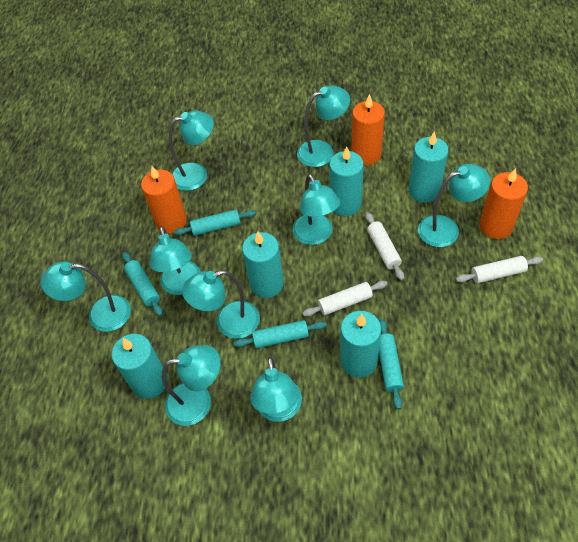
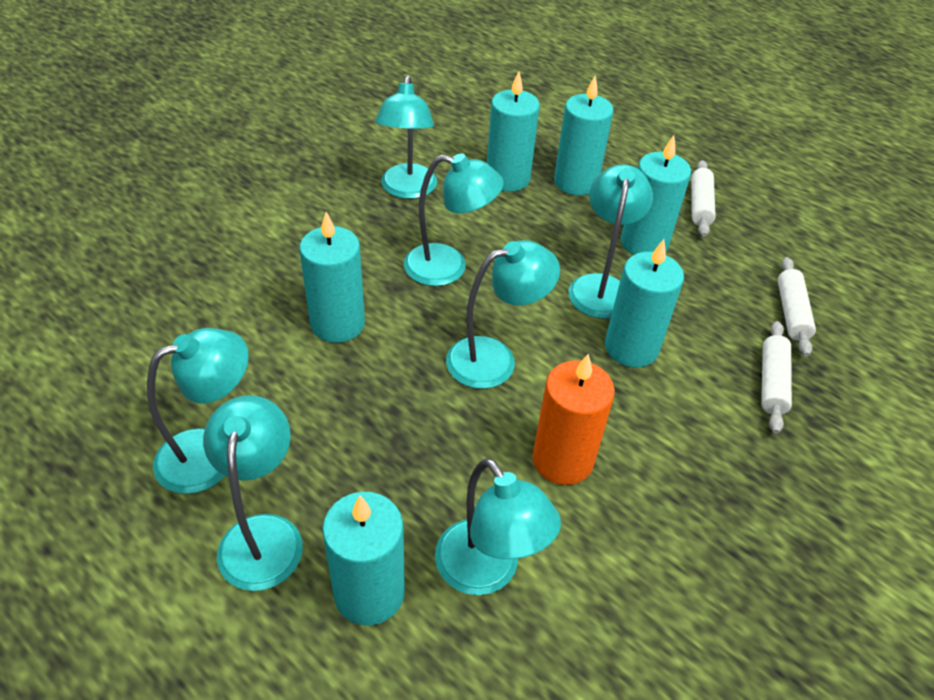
orange candle: 3 -> 1
turquoise candle: 5 -> 6
turquoise lamp: 9 -> 7
turquoise rolling pin: 4 -> 0

